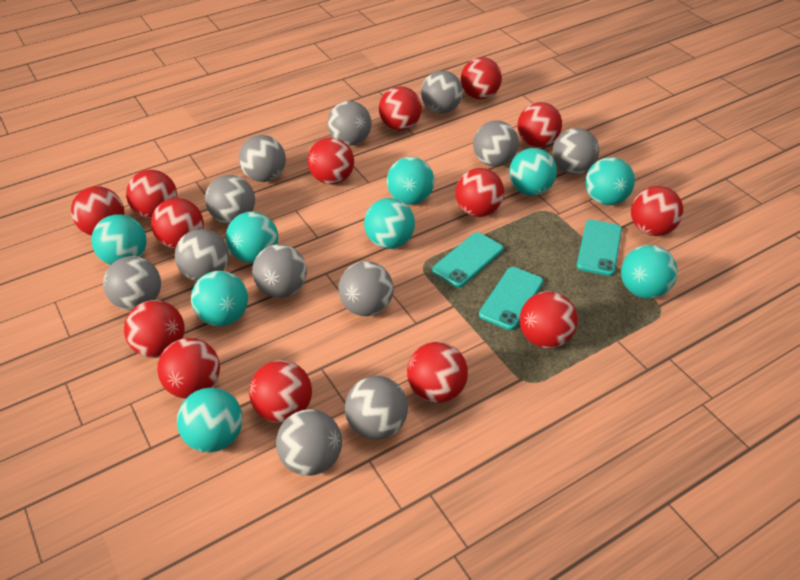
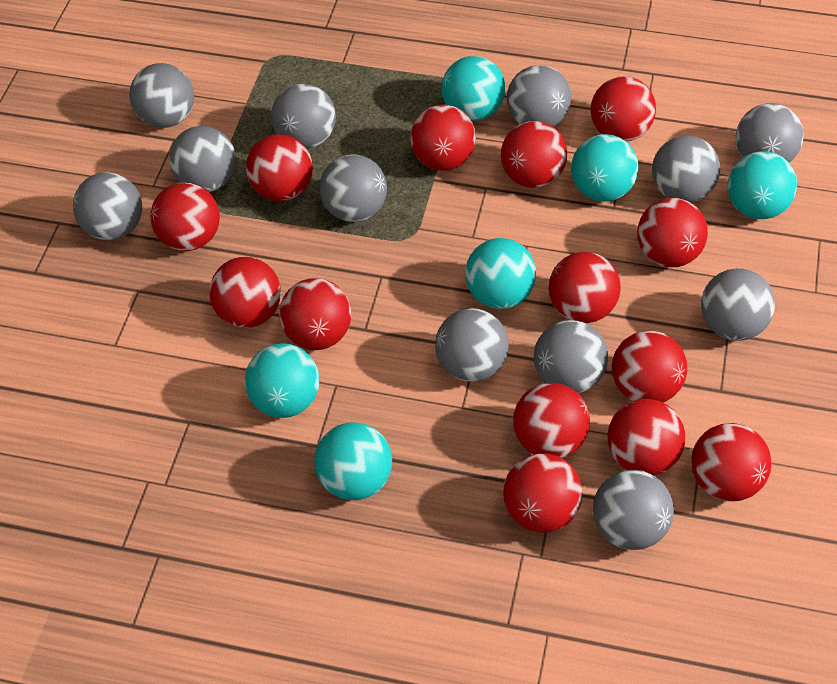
turquoise ball: 9 -> 6
turquoise phone: 3 -> 0

